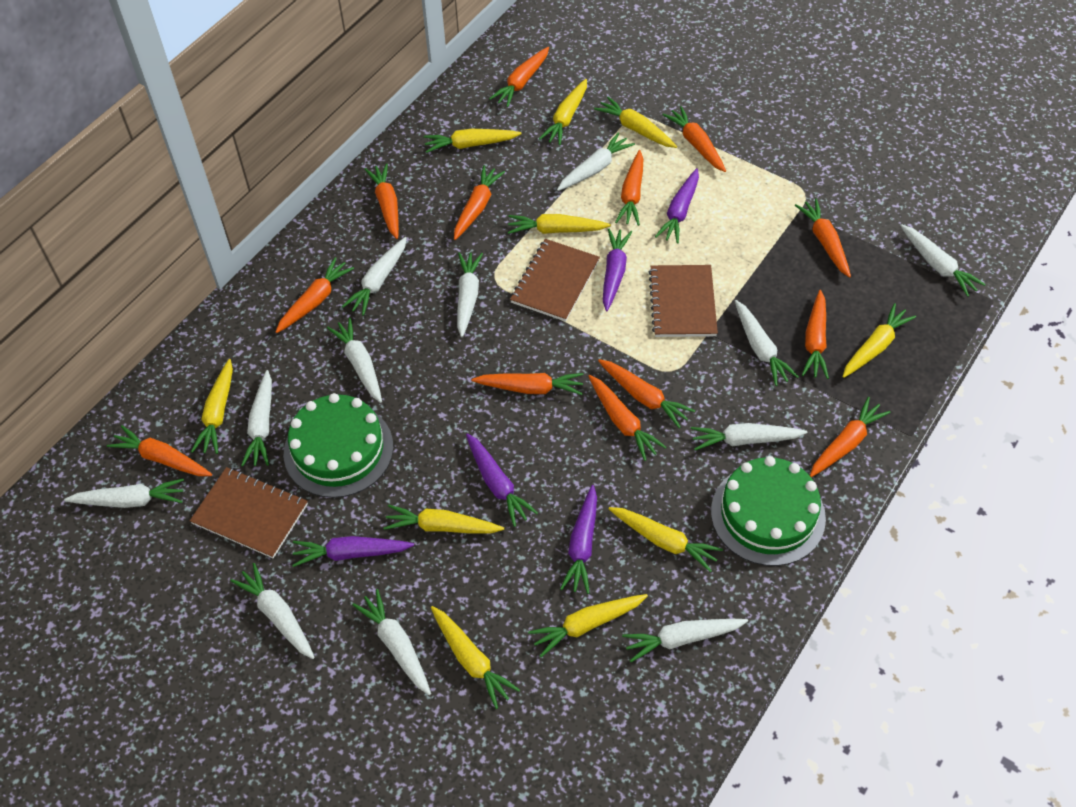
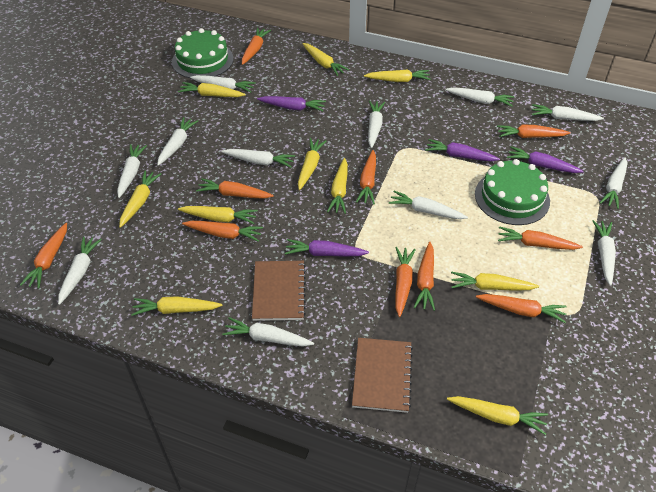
brown notebook: 3 -> 2
orange carrot: 13 -> 10
purple carrot: 5 -> 4

